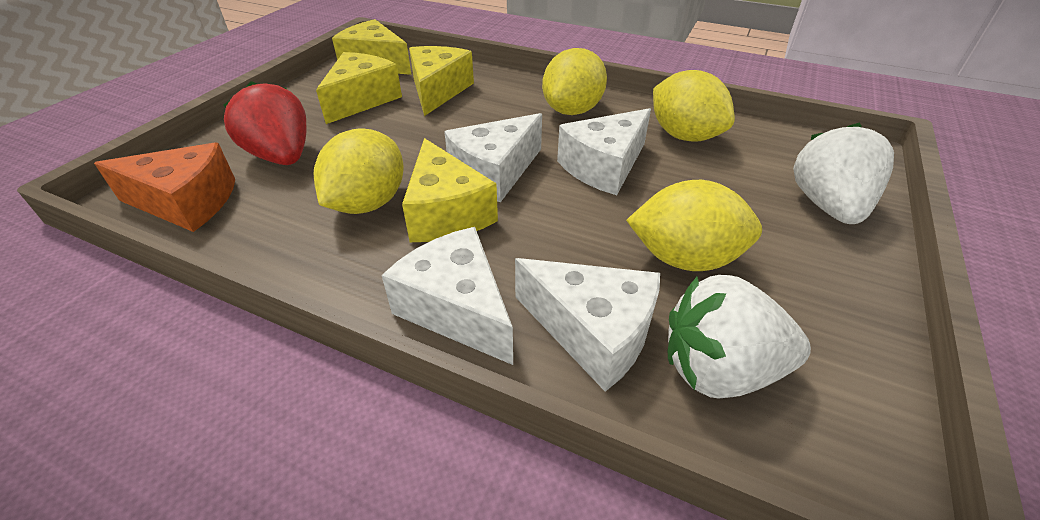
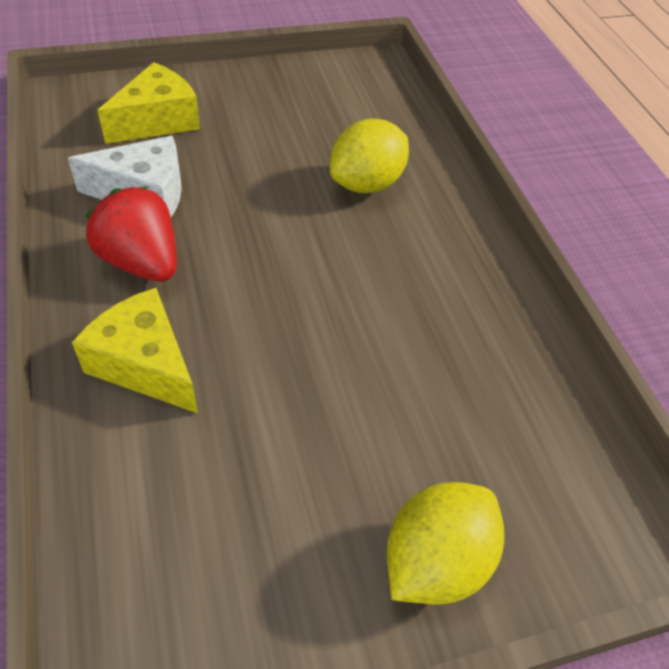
orange cheese: 1 -> 0
white cheese: 4 -> 1
white strawberry: 2 -> 0
yellow cheese: 4 -> 2
yellow lemon: 4 -> 2

